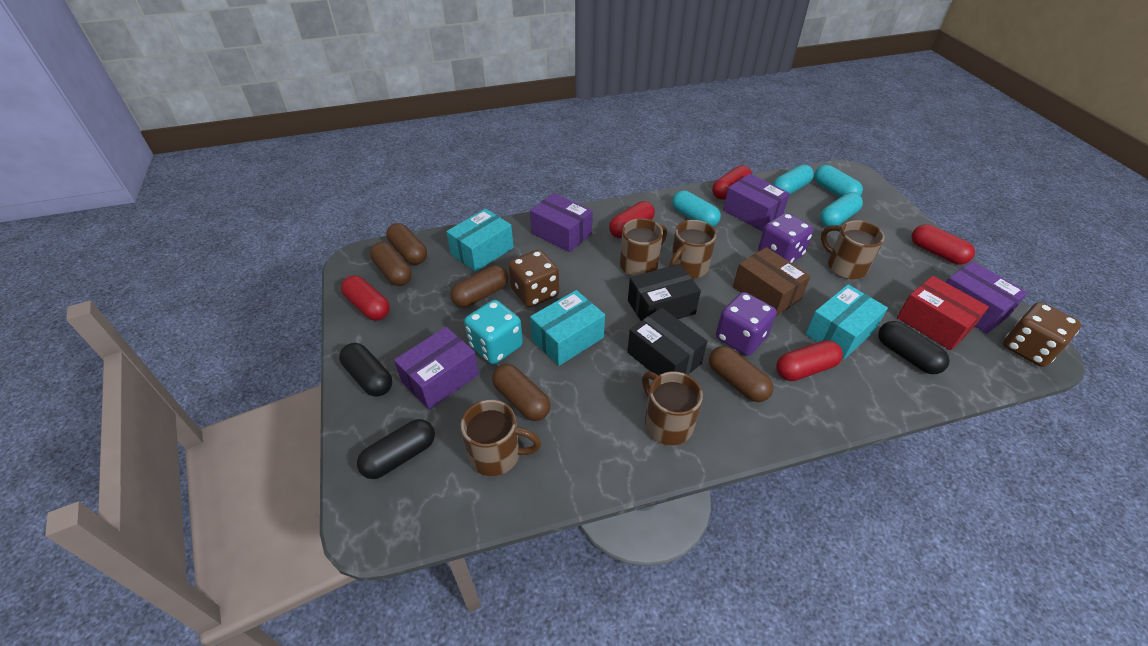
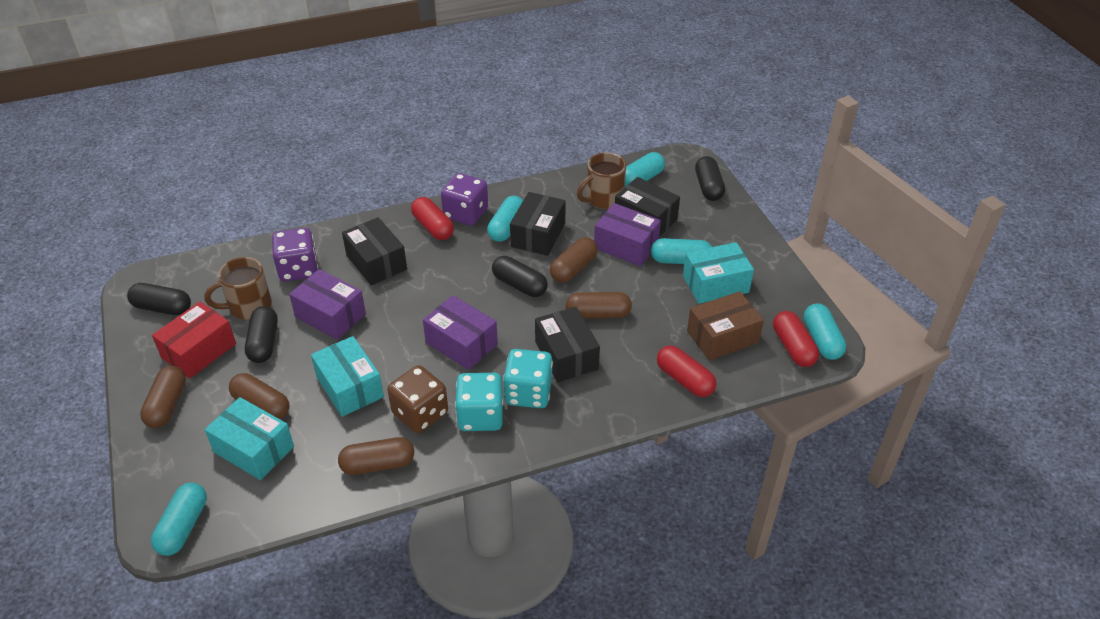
black box: 2 -> 4
black capsule: 3 -> 4
brown dice: 2 -> 1
brown mug: 5 -> 2
purple box: 4 -> 3
red capsule: 5 -> 3
turquoise capsule: 4 -> 5
turquoise dice: 1 -> 2

